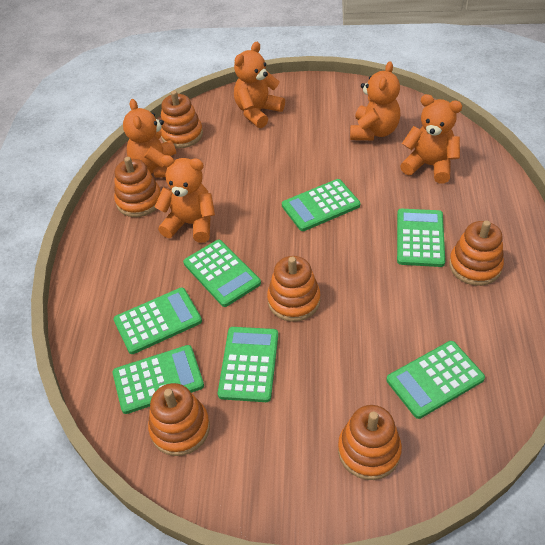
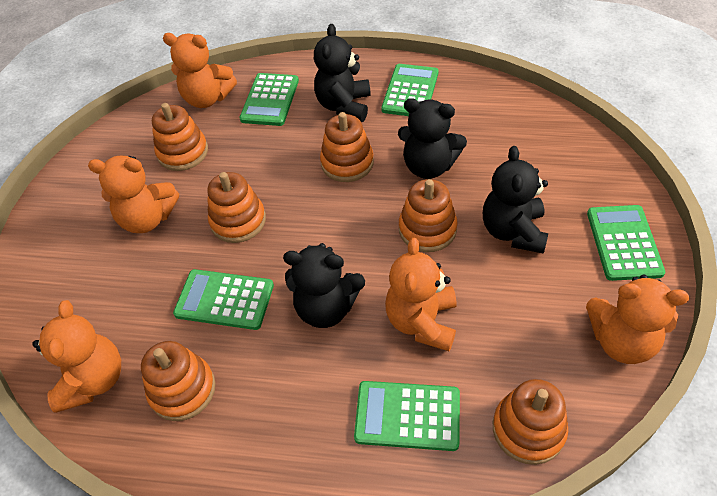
black teddy bear: 0 -> 4
green calculator: 7 -> 5

